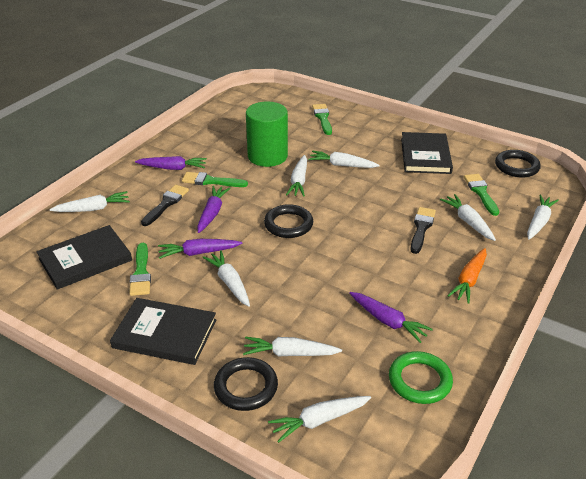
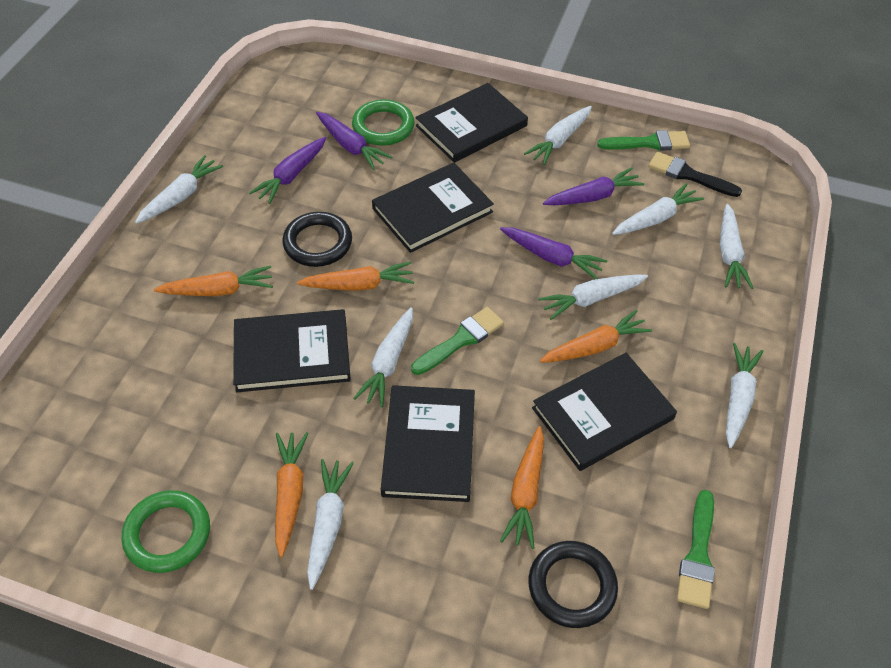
black book: 3 -> 5
black brush: 2 -> 1
black ring: 3 -> 2
green brush: 4 -> 3
green cylinder: 1 -> 0
green ring: 1 -> 2
orange carrot: 1 -> 5

